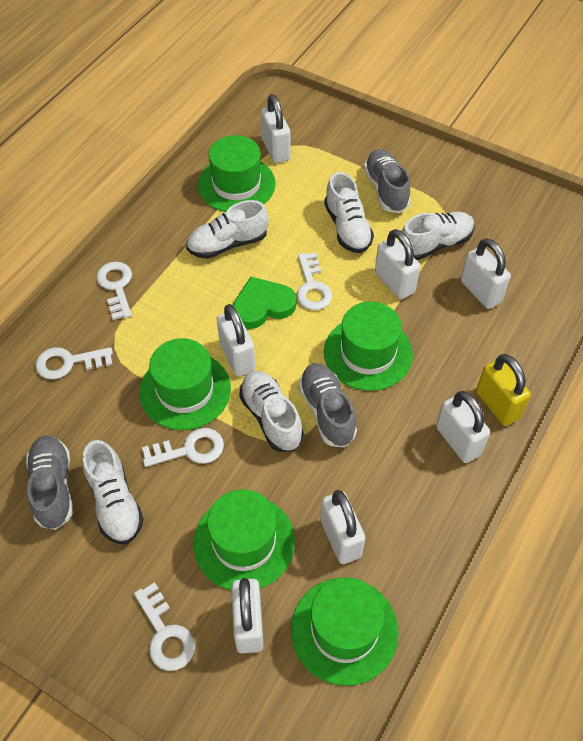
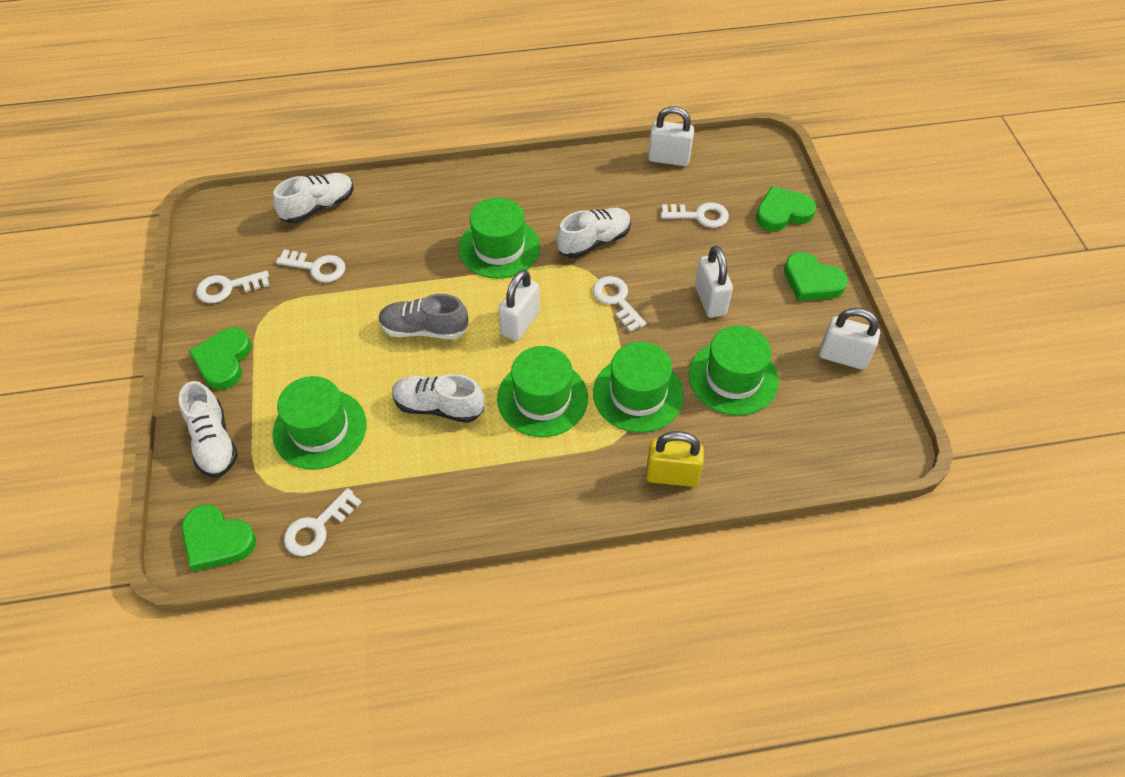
green heart: 1 -> 4
grey shoe: 3 -> 1
white padlock: 7 -> 4
white shoe: 5 -> 4

